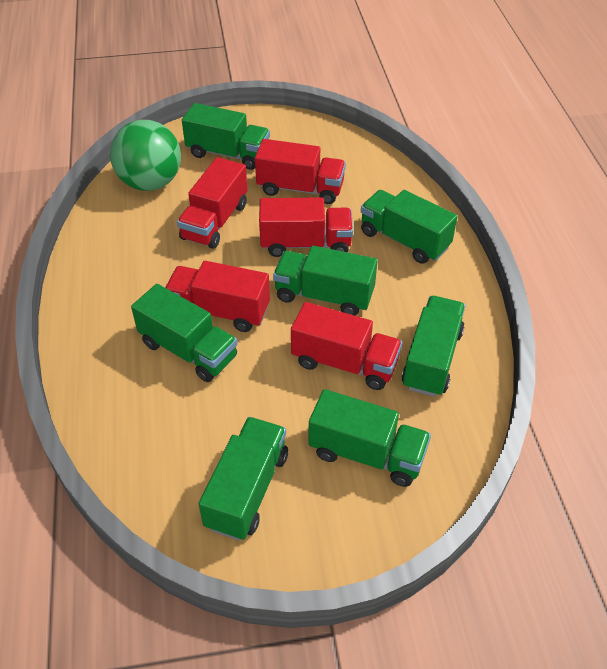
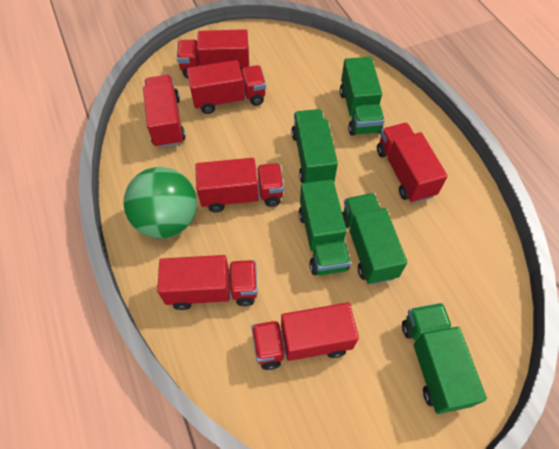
green truck: 7 -> 5
red truck: 5 -> 7

